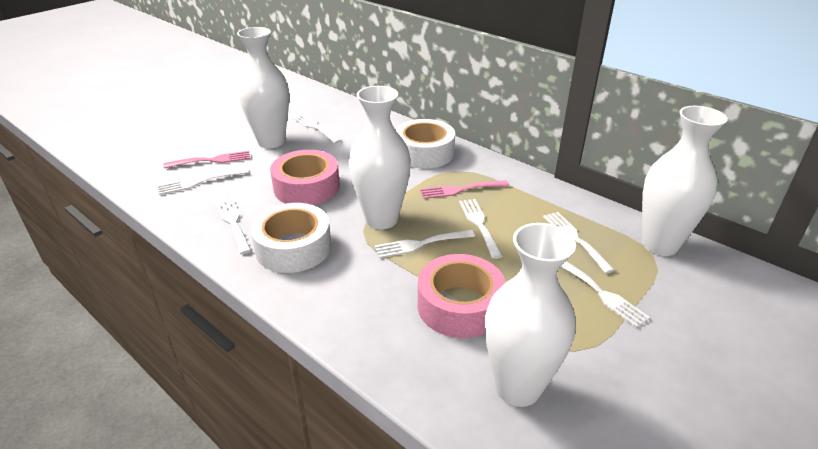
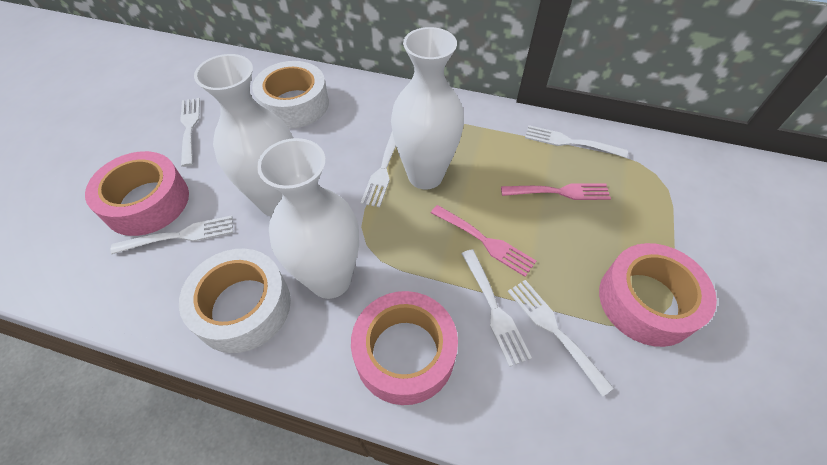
pink tape: 2 -> 3
white fork: 7 -> 6
white vase: 4 -> 3

